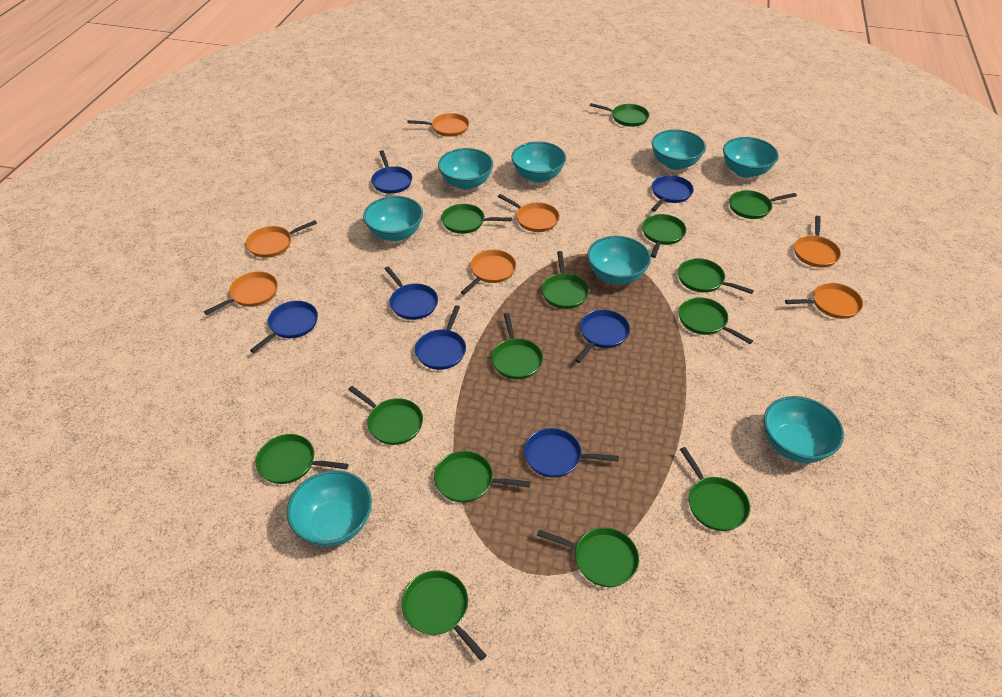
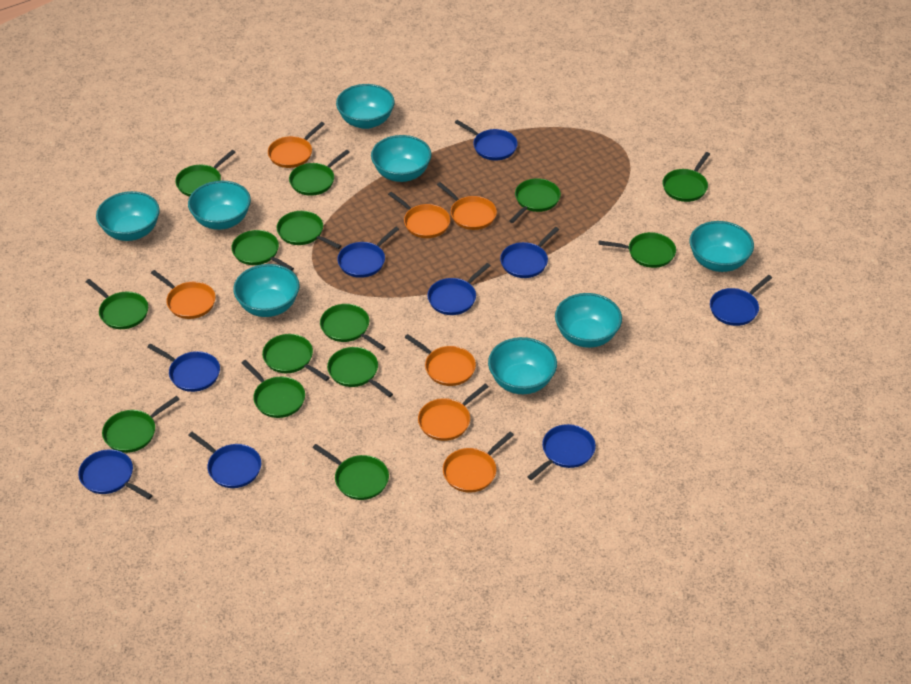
blue pan: 7 -> 9

